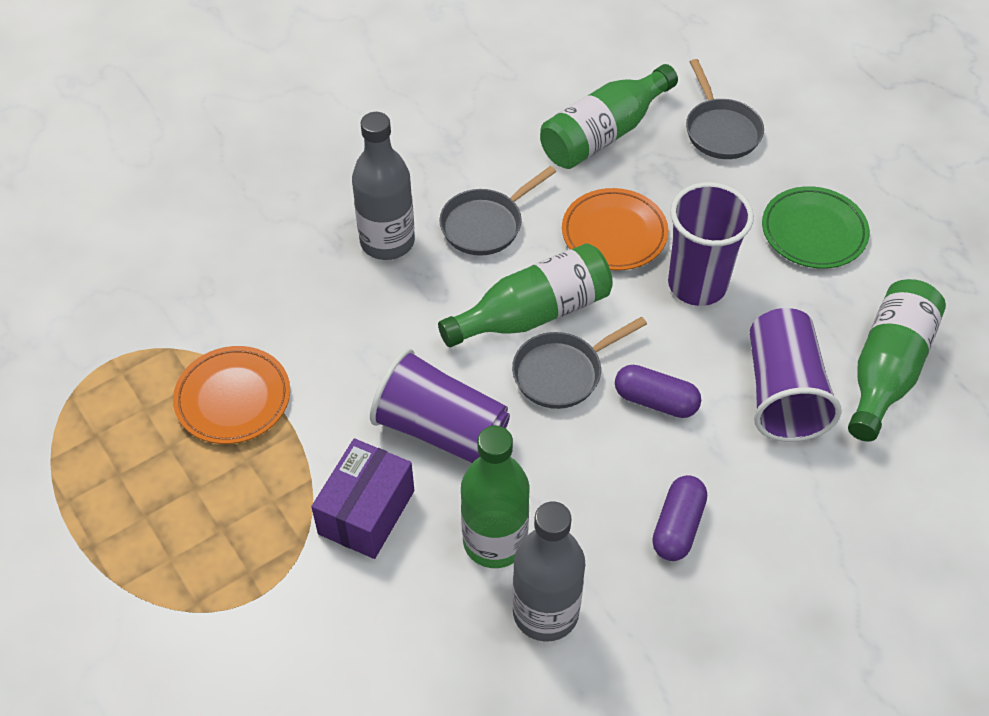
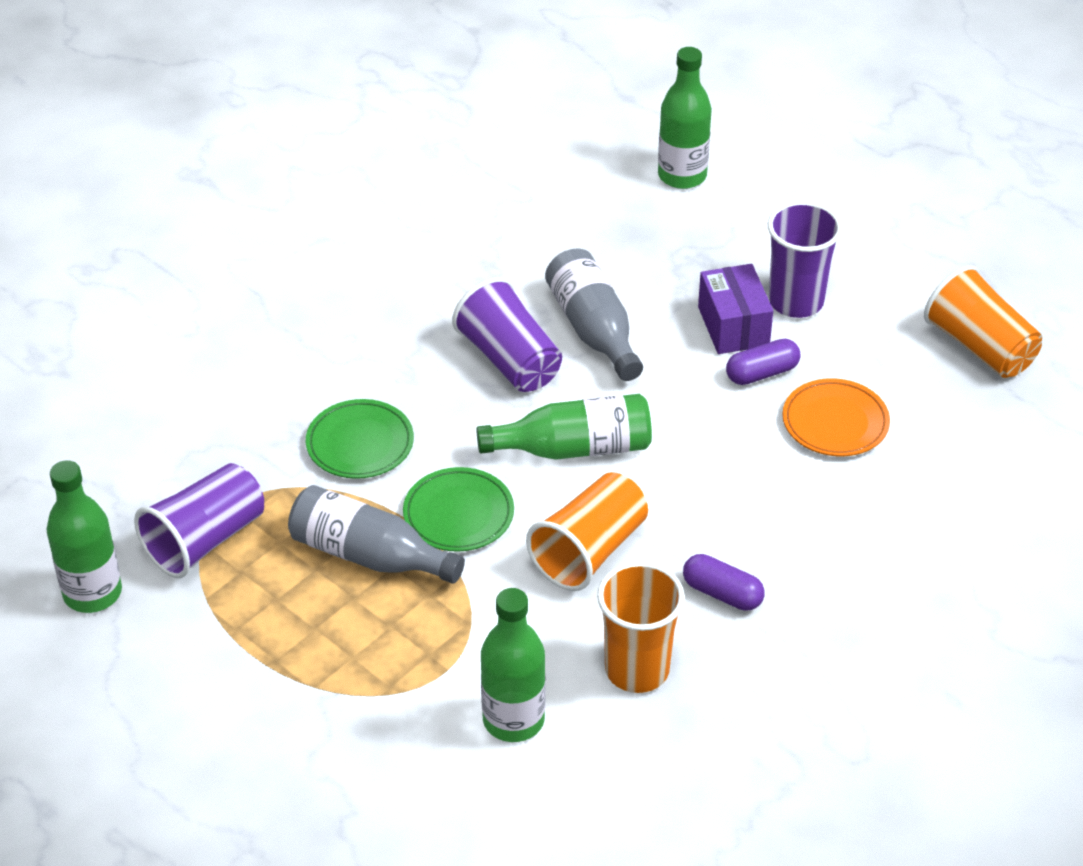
green plate: 1 -> 2
grey pan: 3 -> 0
orange cup: 0 -> 3
orange plate: 2 -> 1

